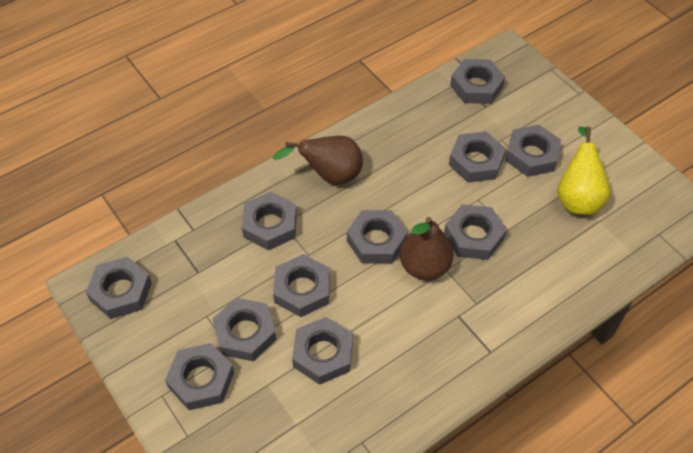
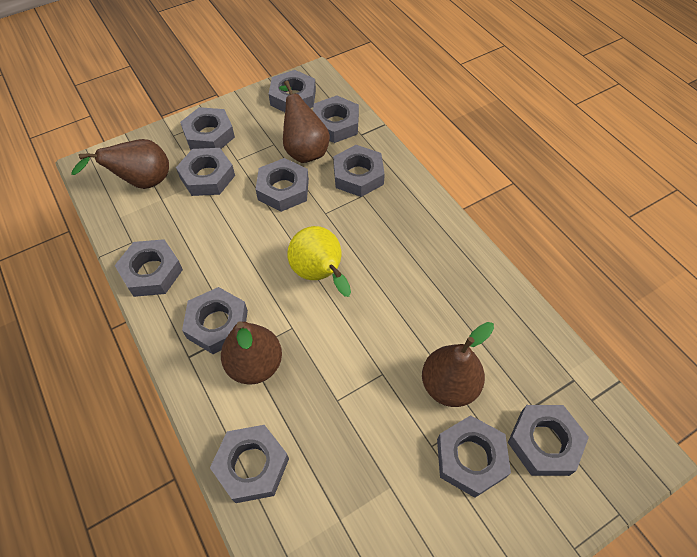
brown pear: 2 -> 4

